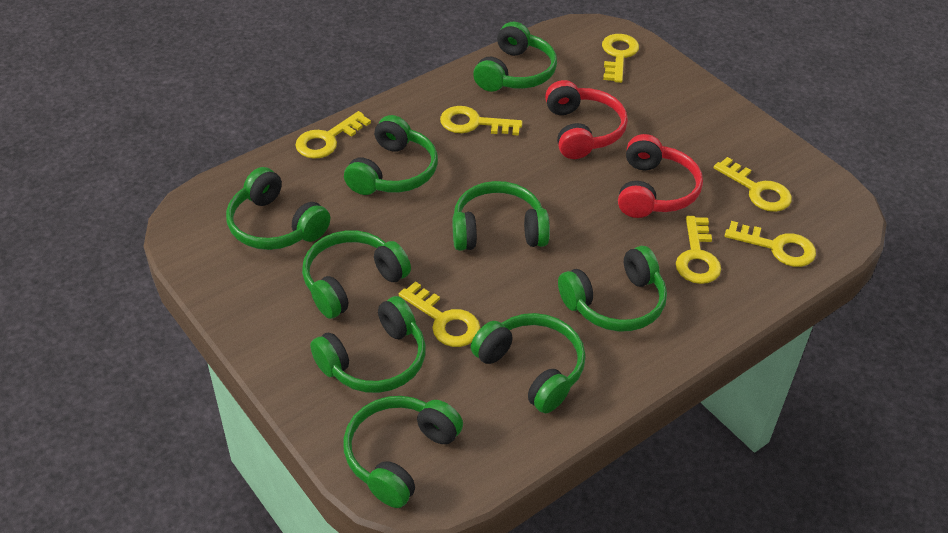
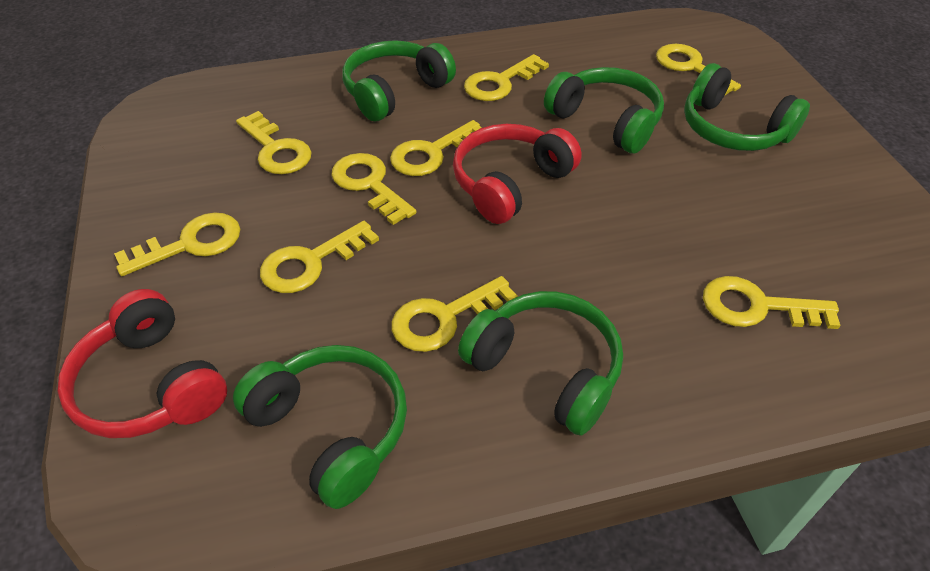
green headphones: 9 -> 5
yellow key: 7 -> 9

